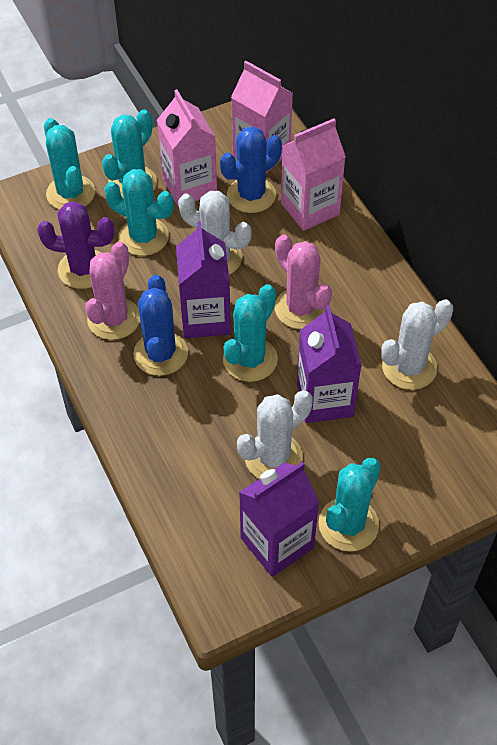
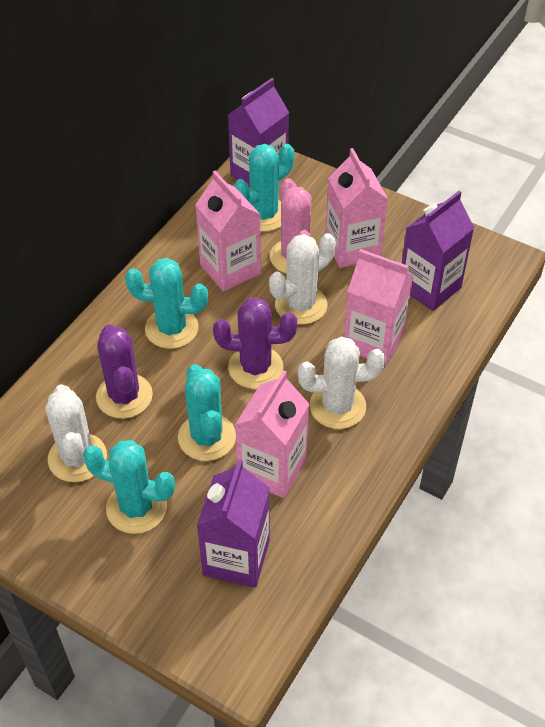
blue cactus: 2 -> 0
pink cactus: 2 -> 1
pink carton: 3 -> 4
purple cactus: 1 -> 2
turquoise cactus: 5 -> 4

